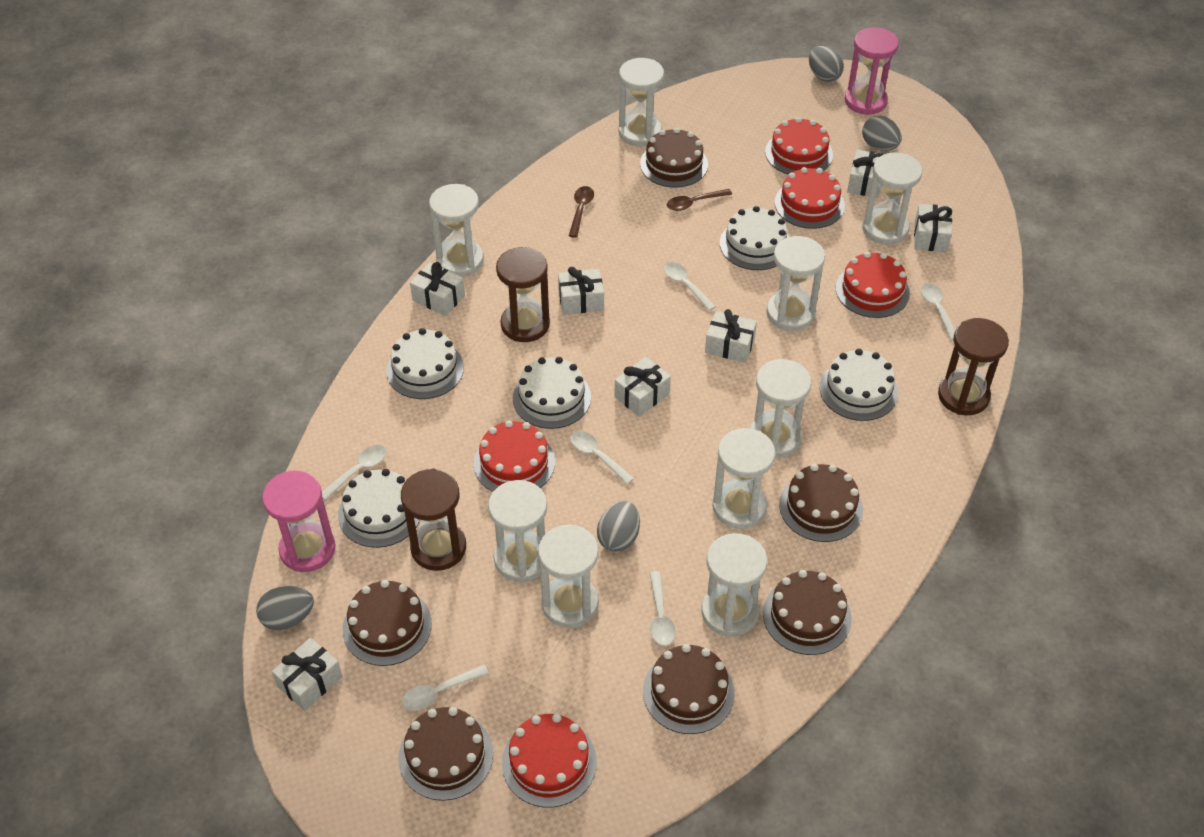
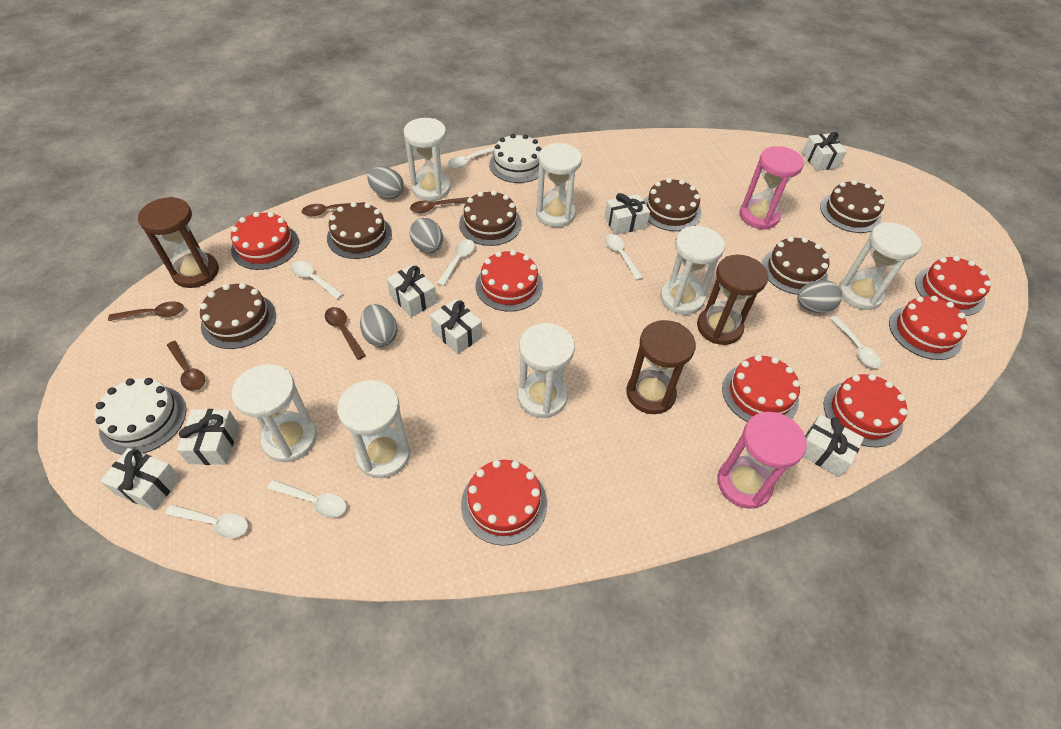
brown spoon: 2 -> 5
red cake: 5 -> 7
white cake: 5 -> 2
white hourglass: 9 -> 7
white spoon: 6 -> 7

